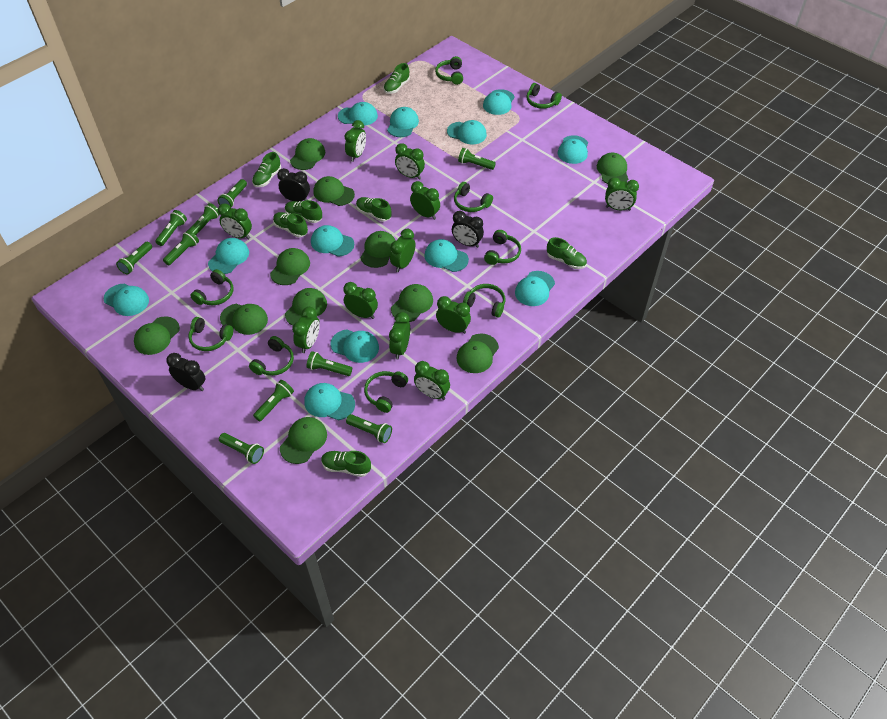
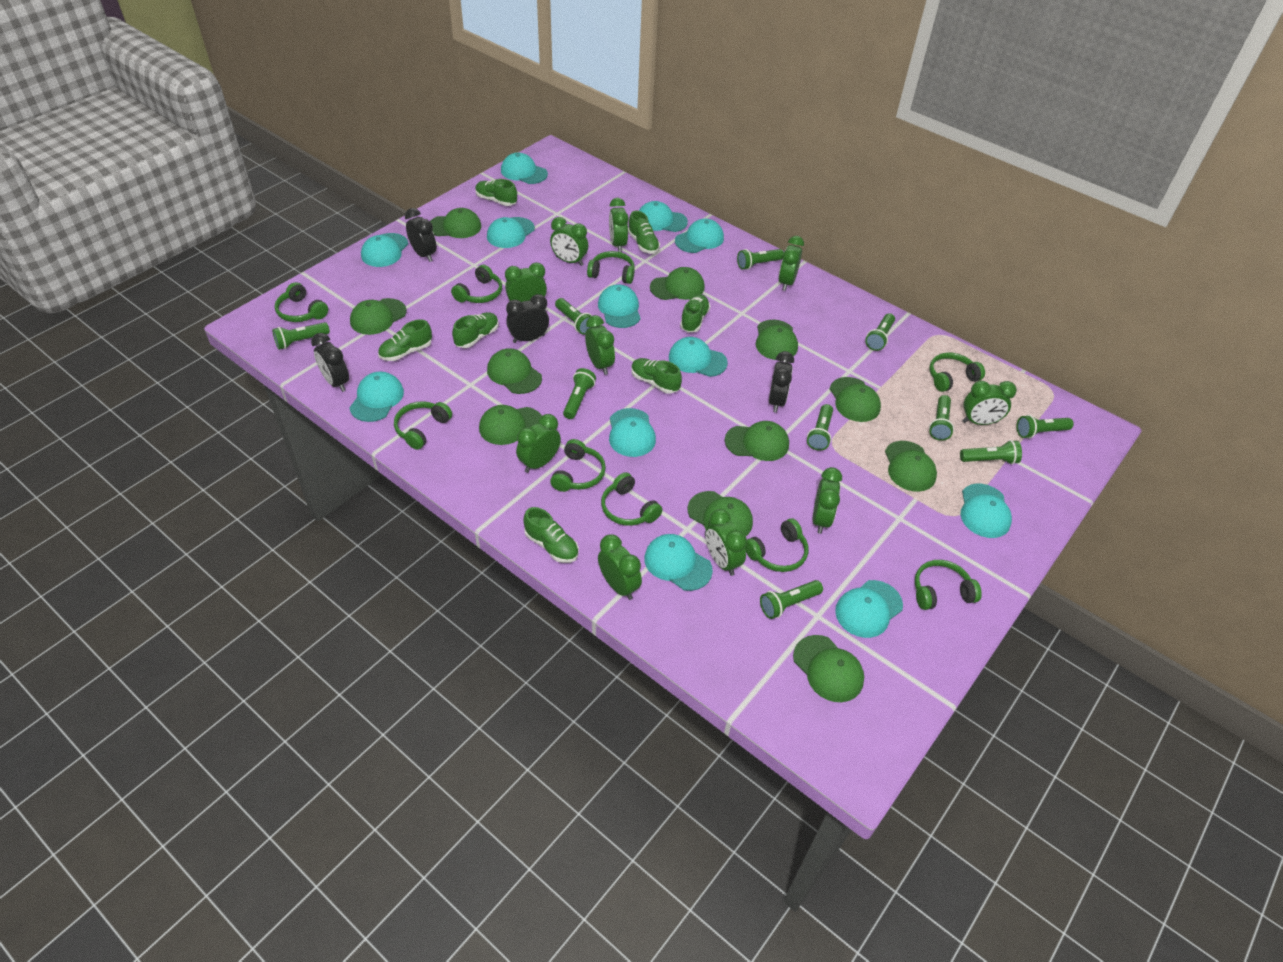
black clock: 3 -> 4
green clock: 11 -> 10

